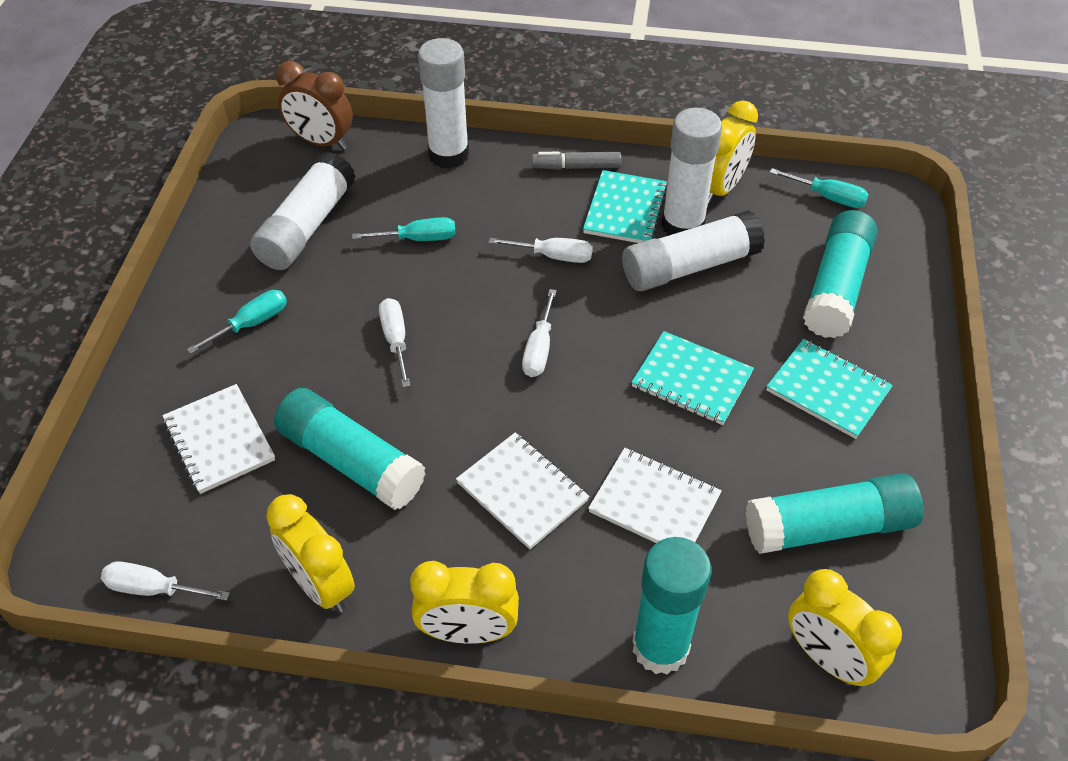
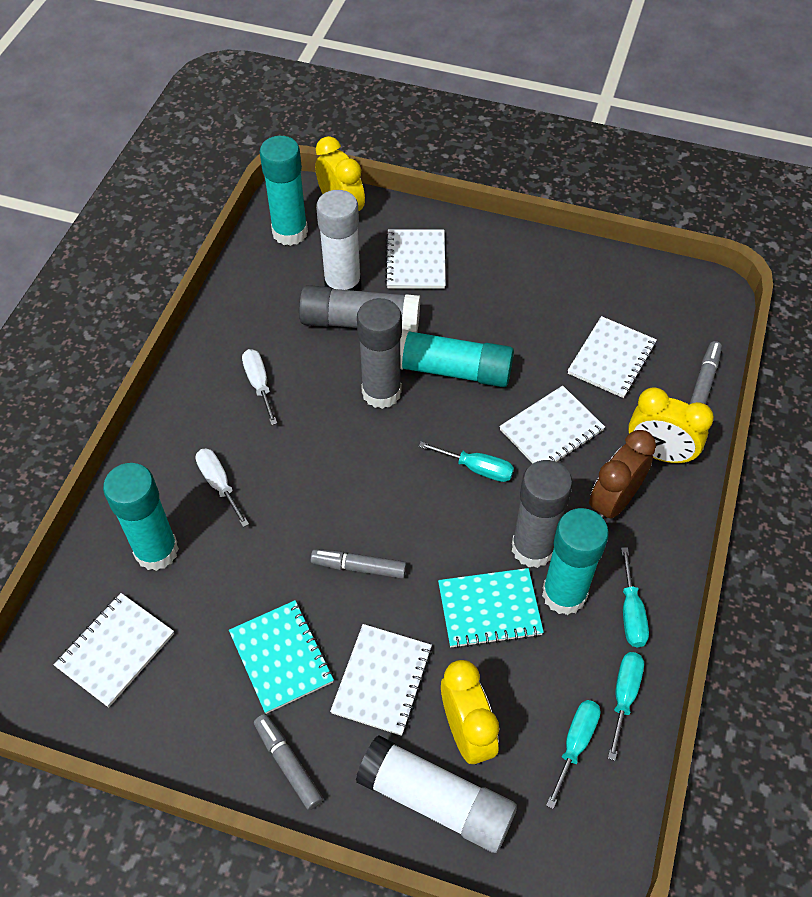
grey glue stick: 0 -> 3
grey marker: 1 -> 3
turquoise notebook: 3 -> 2
turquoise screwdriver: 3 -> 4
white glue stick: 4 -> 2
white notebook: 3 -> 5
white screwdriver: 4 -> 2
yellow clock: 4 -> 3

